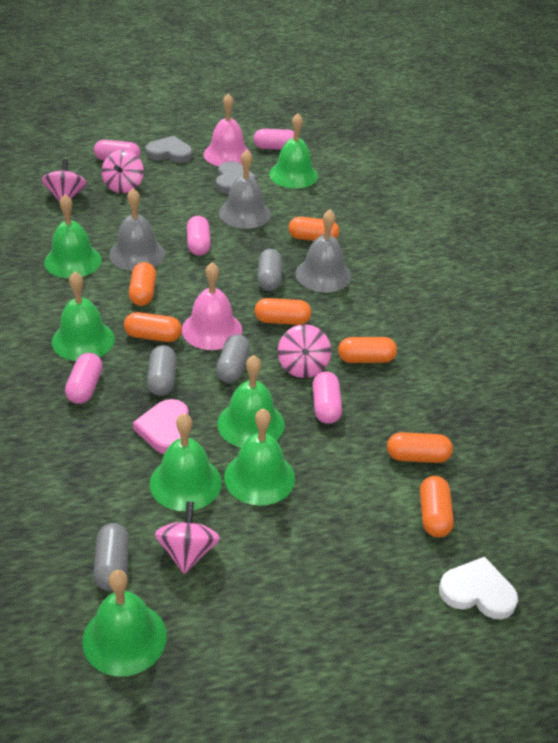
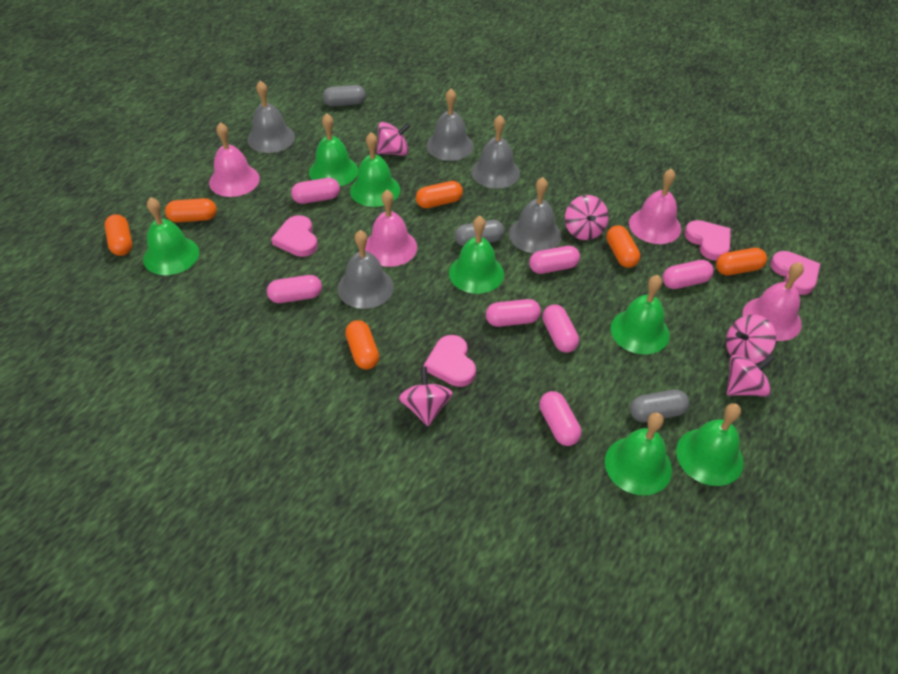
grey bell: 3 -> 5
grey capsule: 4 -> 3
grey heart: 2 -> 0
orange capsule: 7 -> 6
pink bell: 2 -> 4
pink capsule: 5 -> 7
pink heart: 1 -> 4
pink spinning top: 4 -> 5
white heart: 1 -> 0

